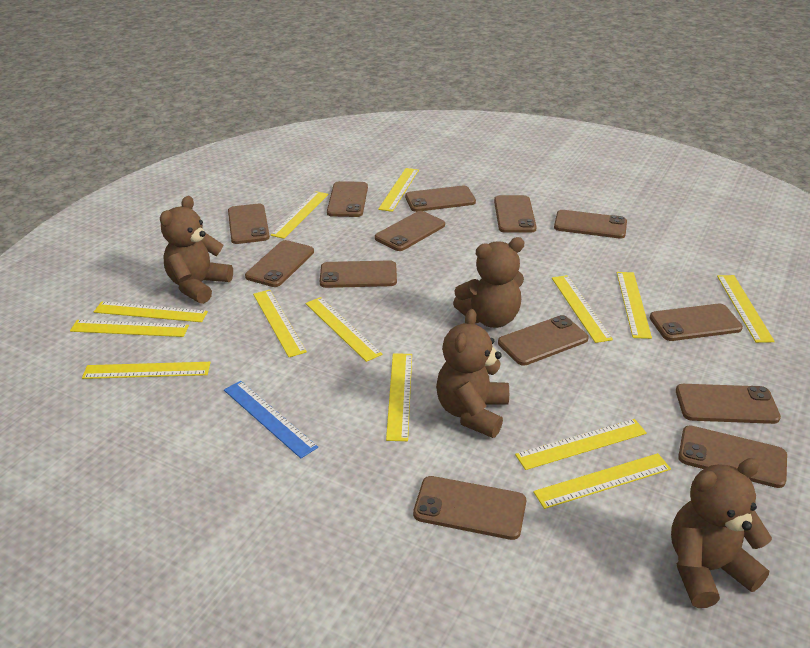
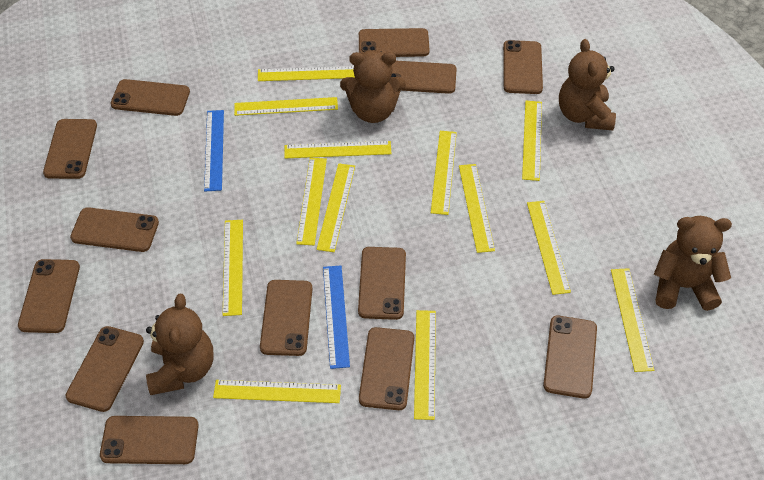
blue ruler: 1 -> 2

